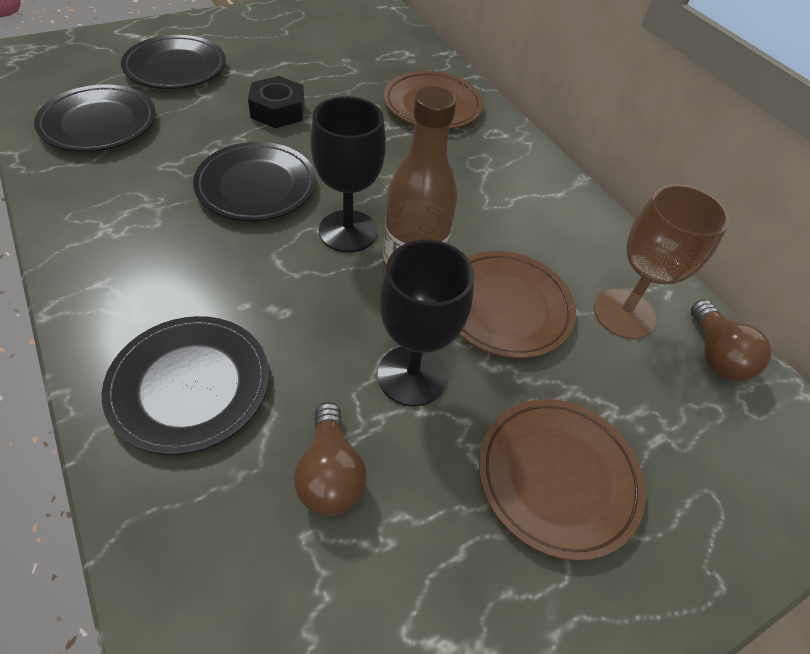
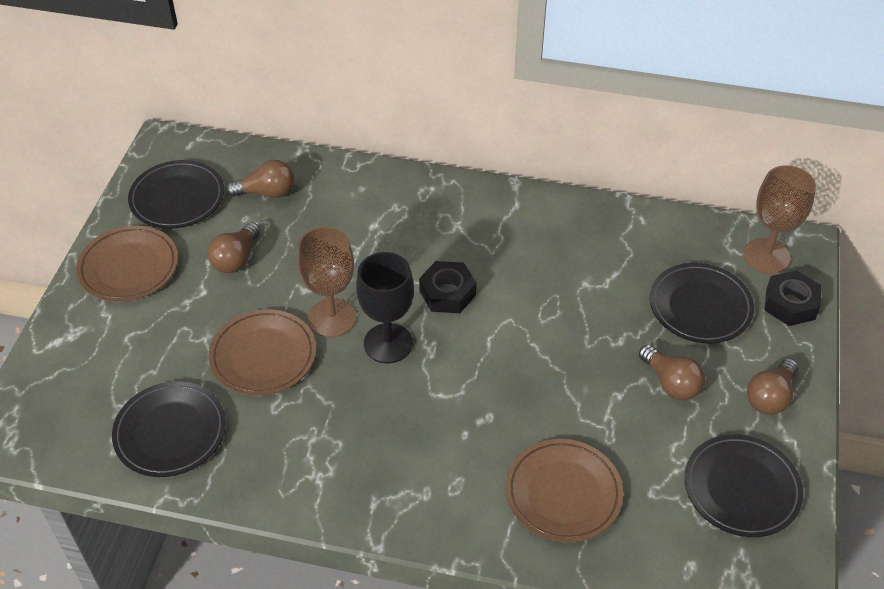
black goblet: 2 -> 1
black nut: 1 -> 2
brown bottle: 1 -> 0
brown goblet: 1 -> 2
brown light bulb: 2 -> 4

